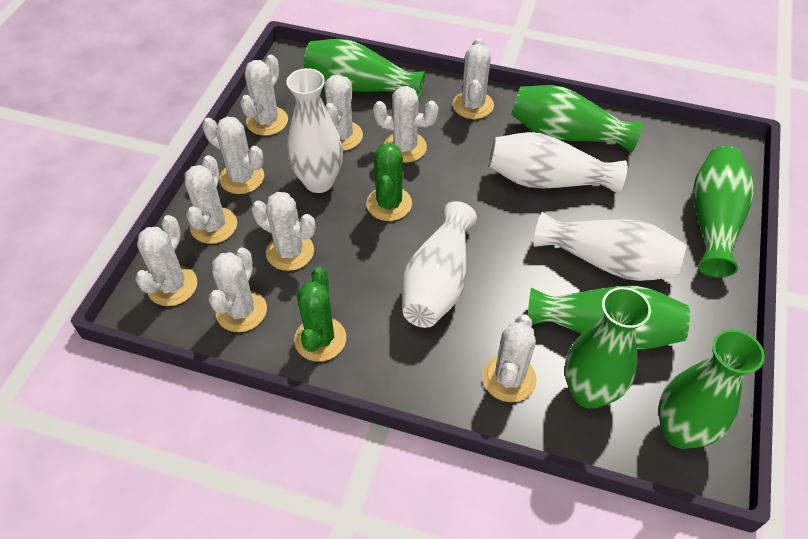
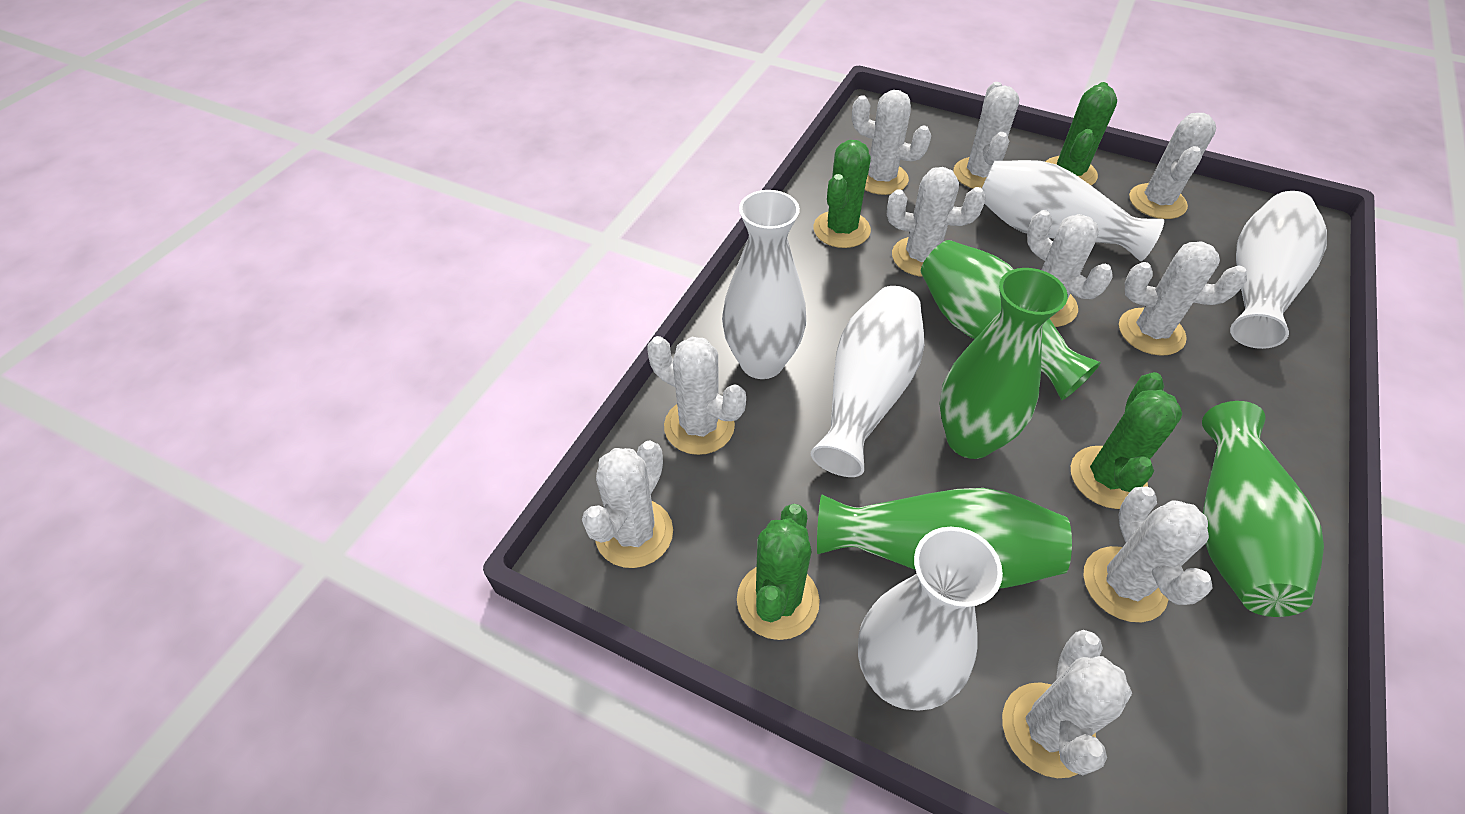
green cactus: 2 -> 4
green vase: 6 -> 4
white vase: 4 -> 5

